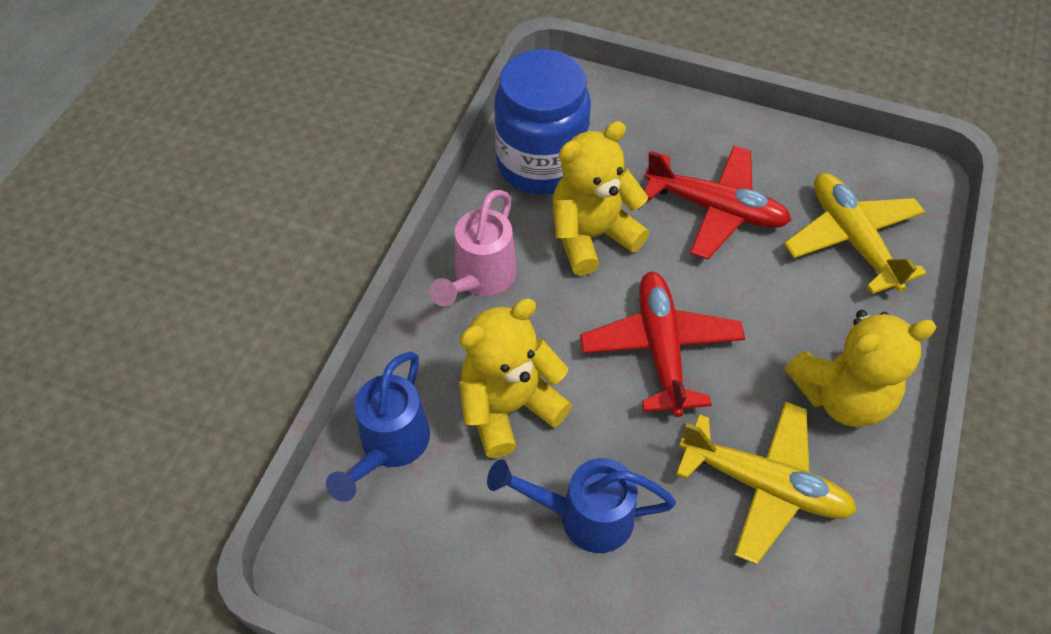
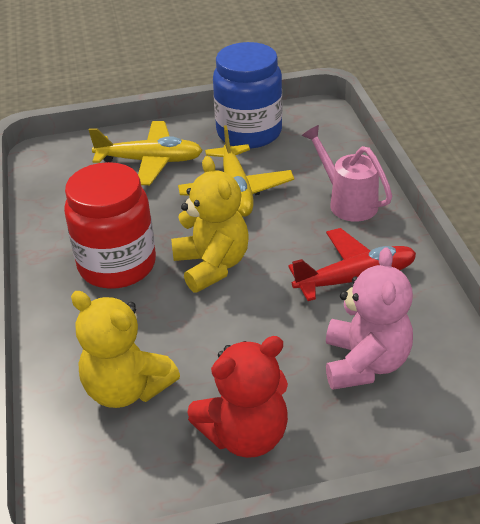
blue watering can: 2 -> 0
pink teddy bear: 0 -> 1
red jar: 0 -> 1
red plane: 2 -> 1
red teddy bear: 0 -> 1
yellow teddy bear: 3 -> 2

